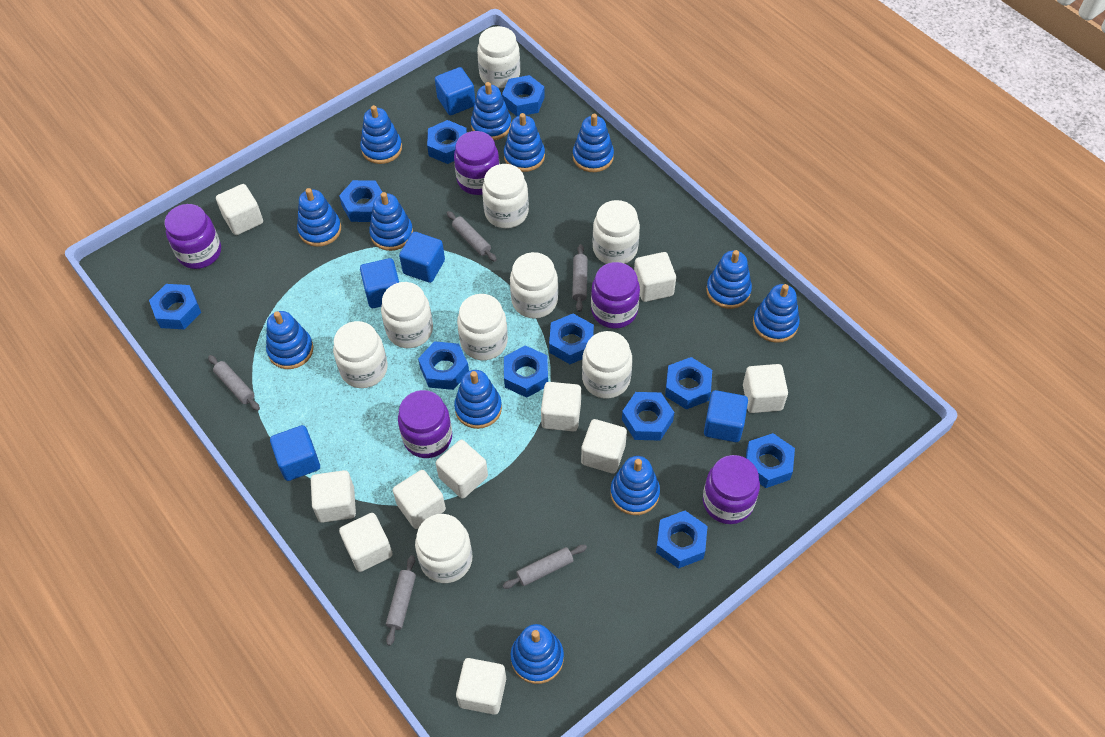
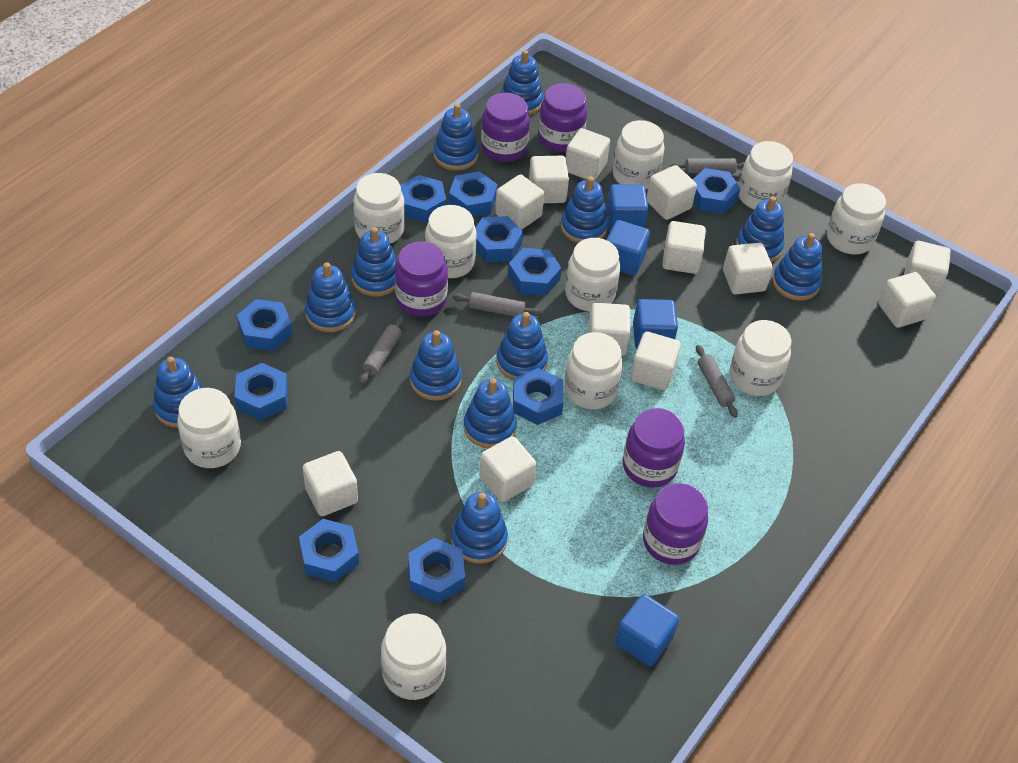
blue cube: 5 -> 4
blue nut: 11 -> 10
grey rolling pin: 5 -> 4
white cube: 10 -> 12
white jar: 9 -> 10

